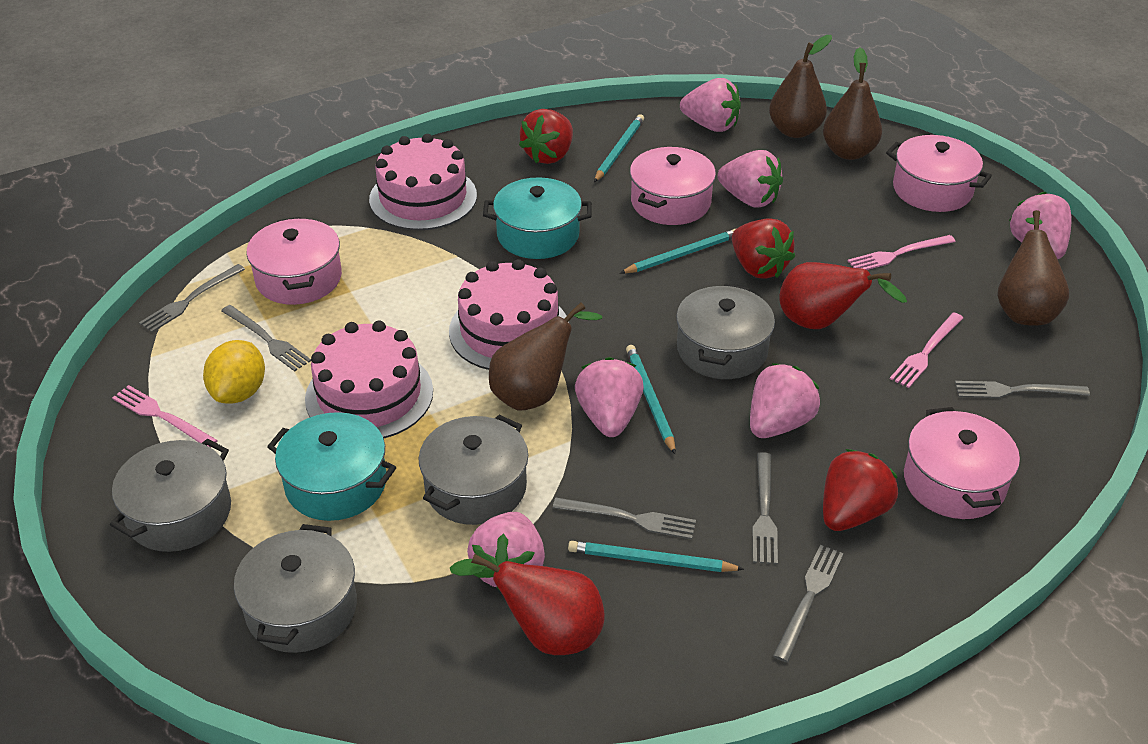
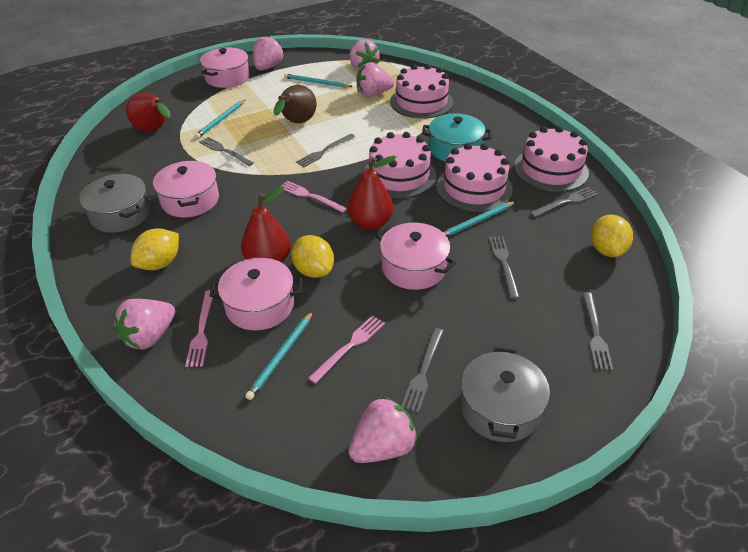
brown pear: 4 -> 1
grey pot: 4 -> 2
pink cake: 3 -> 4
pink strawberry: 6 -> 5
red pear: 2 -> 3
red strawberry: 3 -> 0
turquoise pot: 2 -> 1
yellow lemon: 1 -> 3

